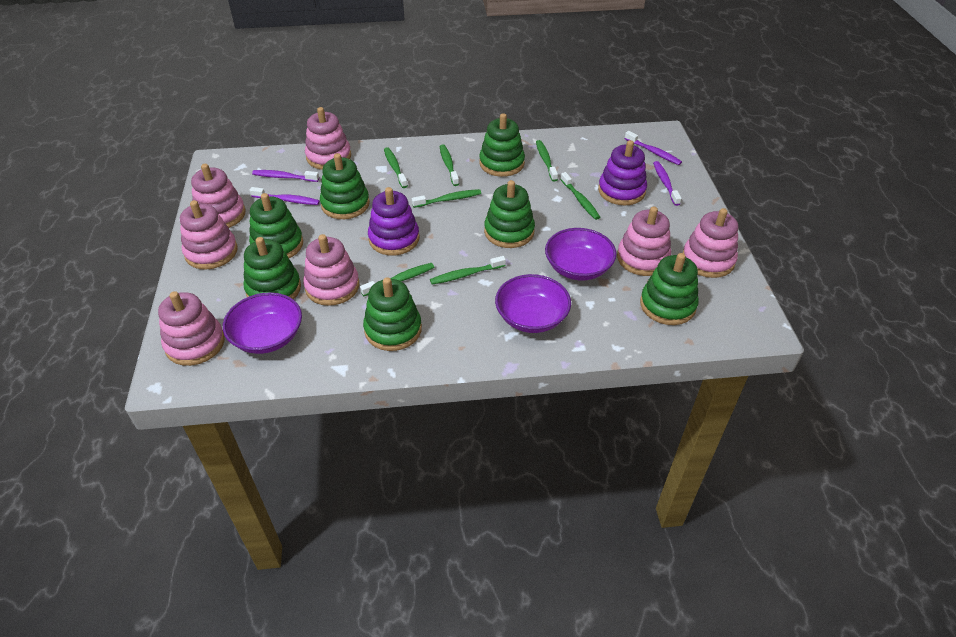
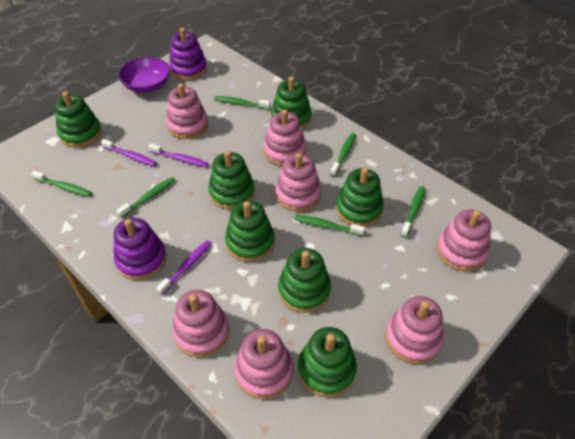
green toothbrush: 7 -> 6
purple bowl: 3 -> 1
purple toothbrush: 4 -> 3

